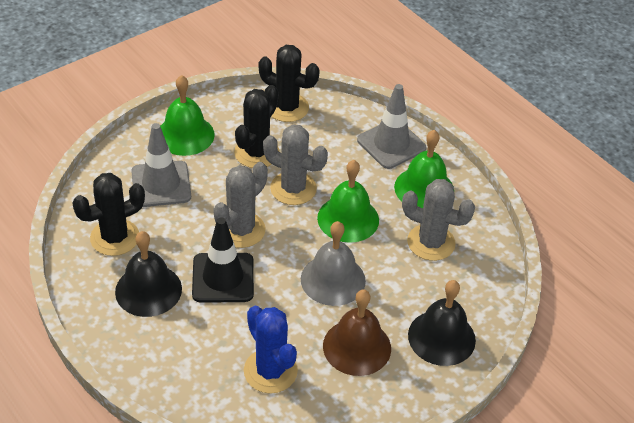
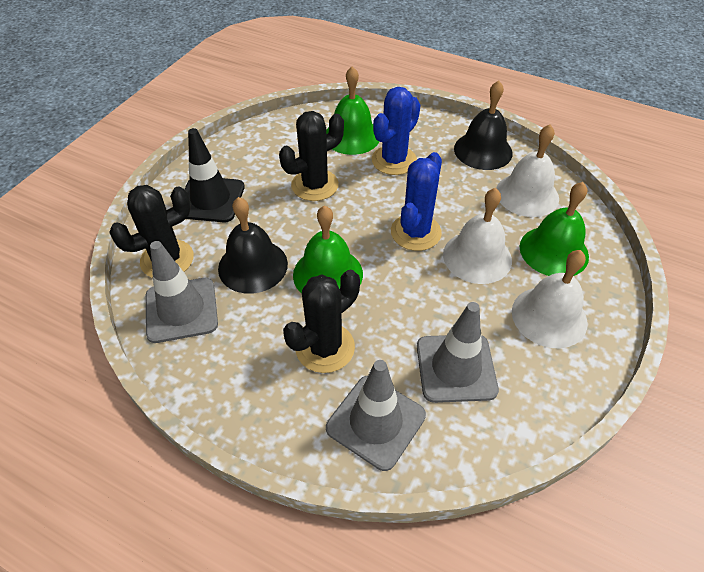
blue cactus: 1 -> 2
brown bell: 1 -> 0
grey bell: 1 -> 0
grey cactus: 3 -> 0
grey traffic cone: 2 -> 3
white bell: 0 -> 3

